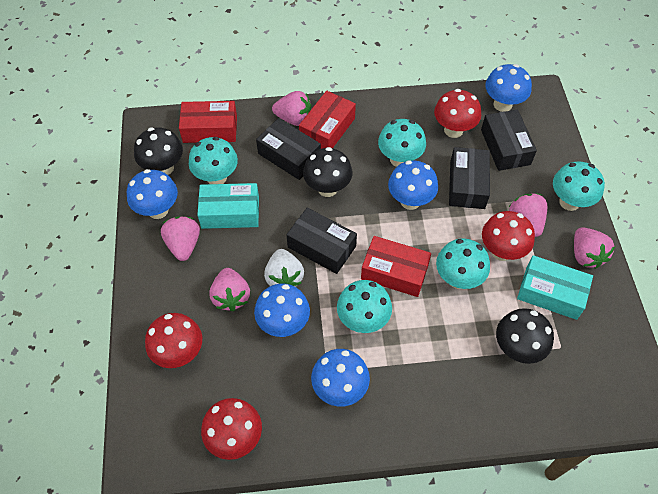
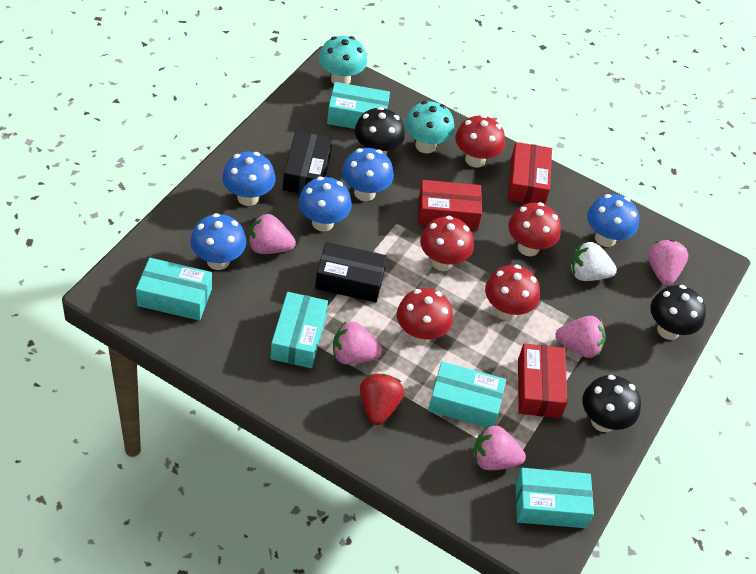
black box: 4 -> 2
red mushroom: 4 -> 5
red strawberry: 0 -> 1
turquoise box: 2 -> 5
turquoise mushroom: 5 -> 2

